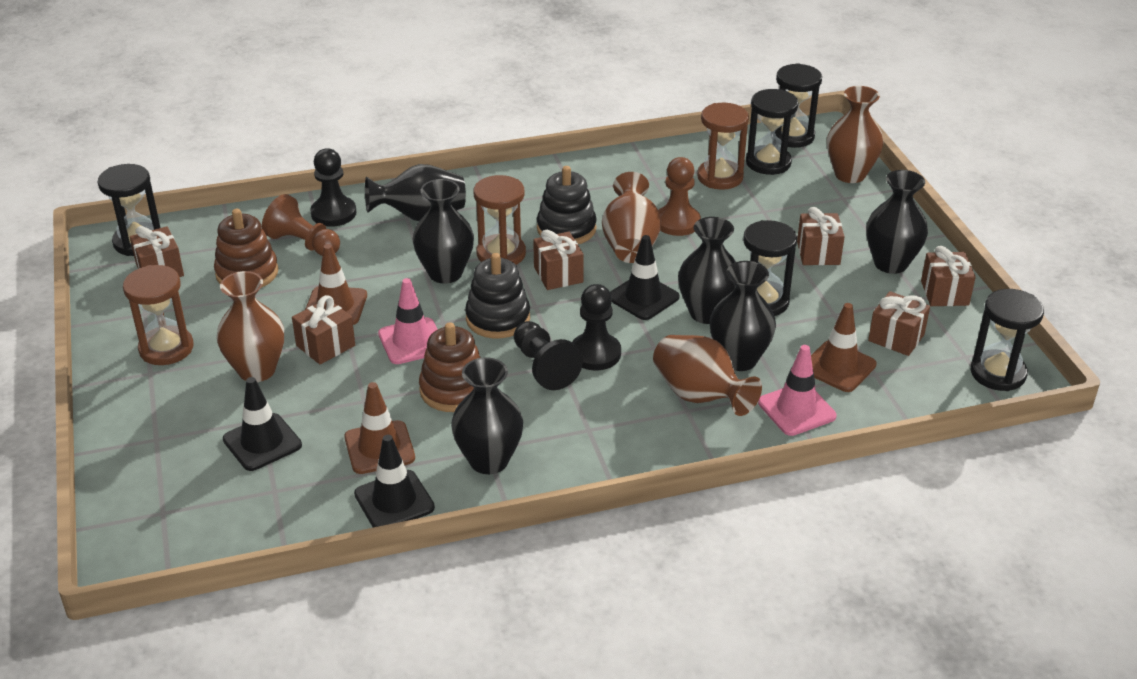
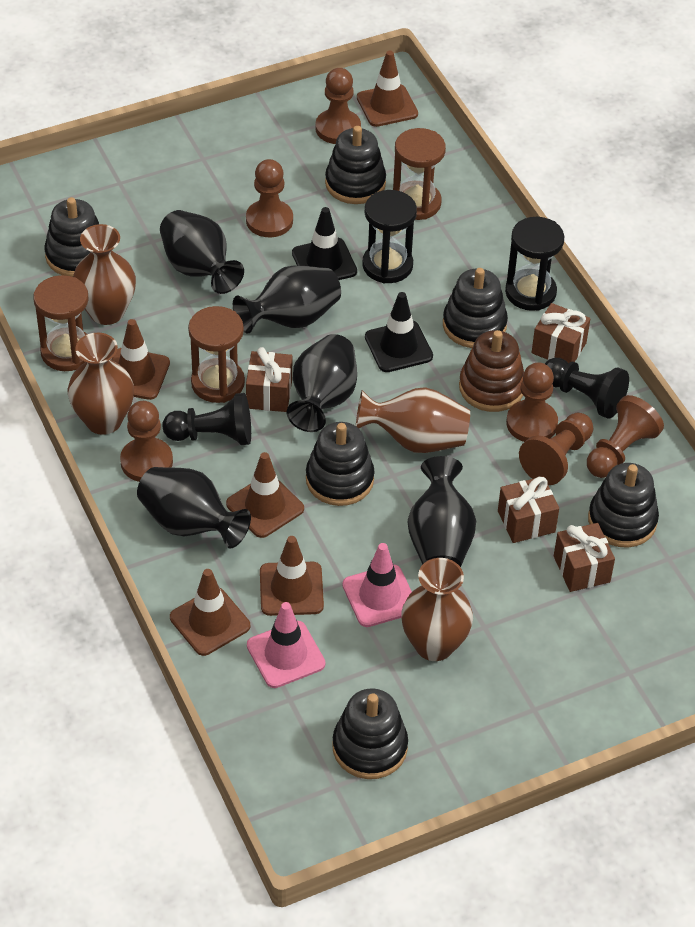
black hourglass: 5 -> 2
black pawn: 3 -> 2
black stacking toy: 2 -> 6
black traffic cone: 3 -> 2
black vase: 6 -> 5
brown gift: 6 -> 4
brown pawn: 2 -> 6
brown stacking toy: 2 -> 1
brown traffic cone: 3 -> 5

